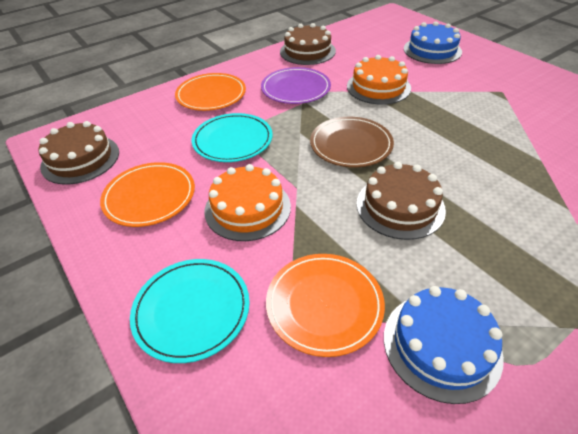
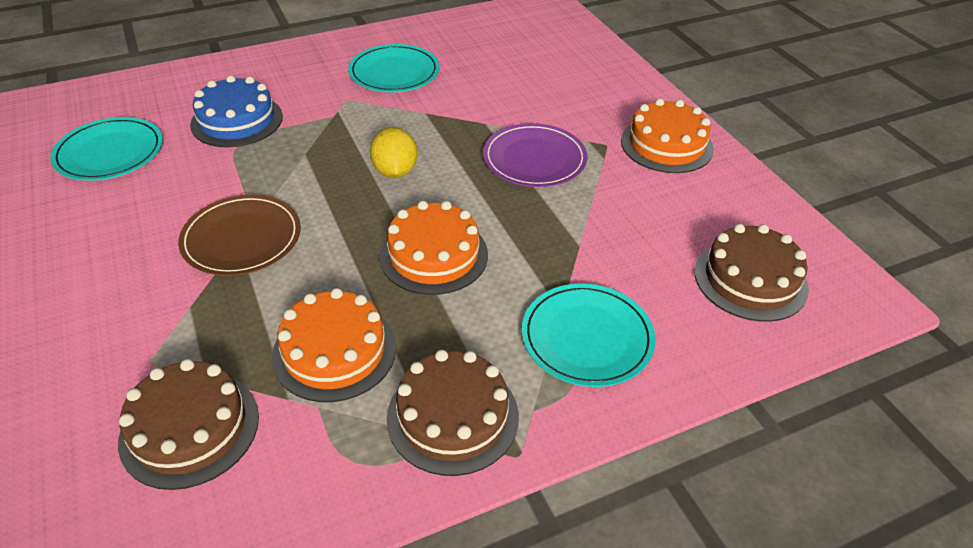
blue cake: 2 -> 1
orange cake: 2 -> 3
orange plate: 3 -> 0
turquoise plate: 2 -> 3
yellow lemon: 0 -> 1

